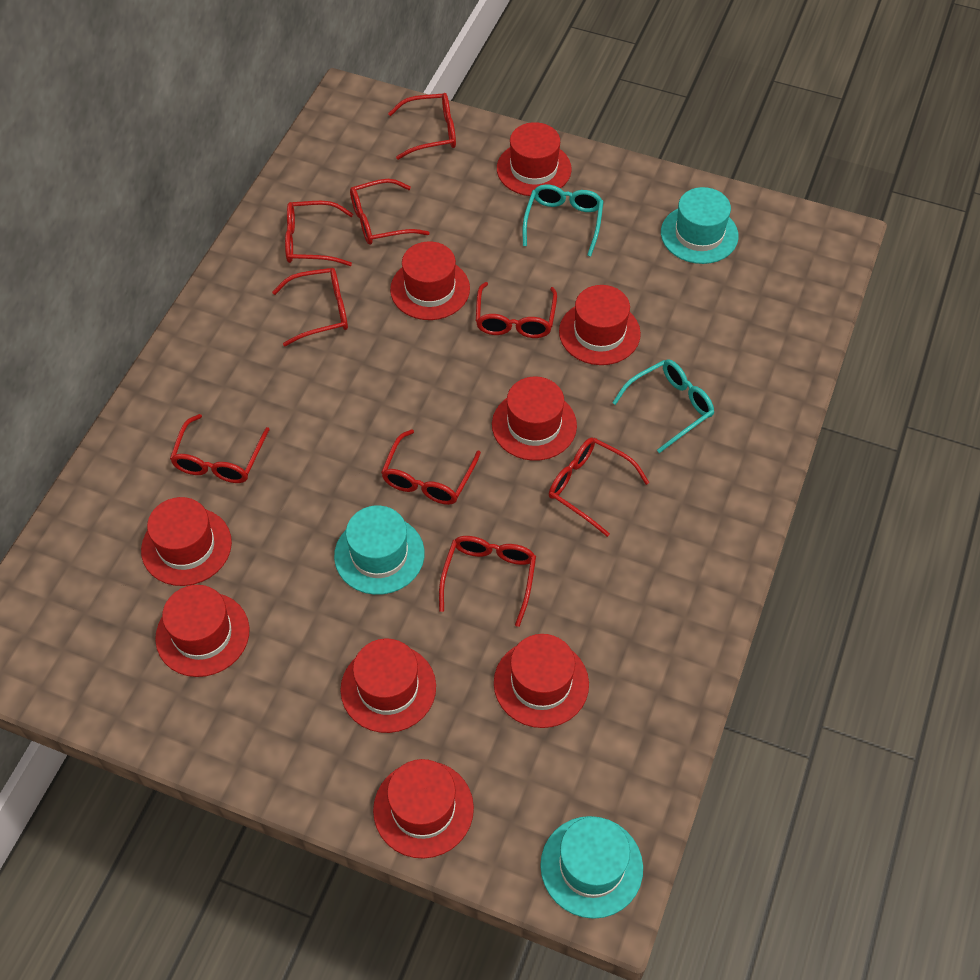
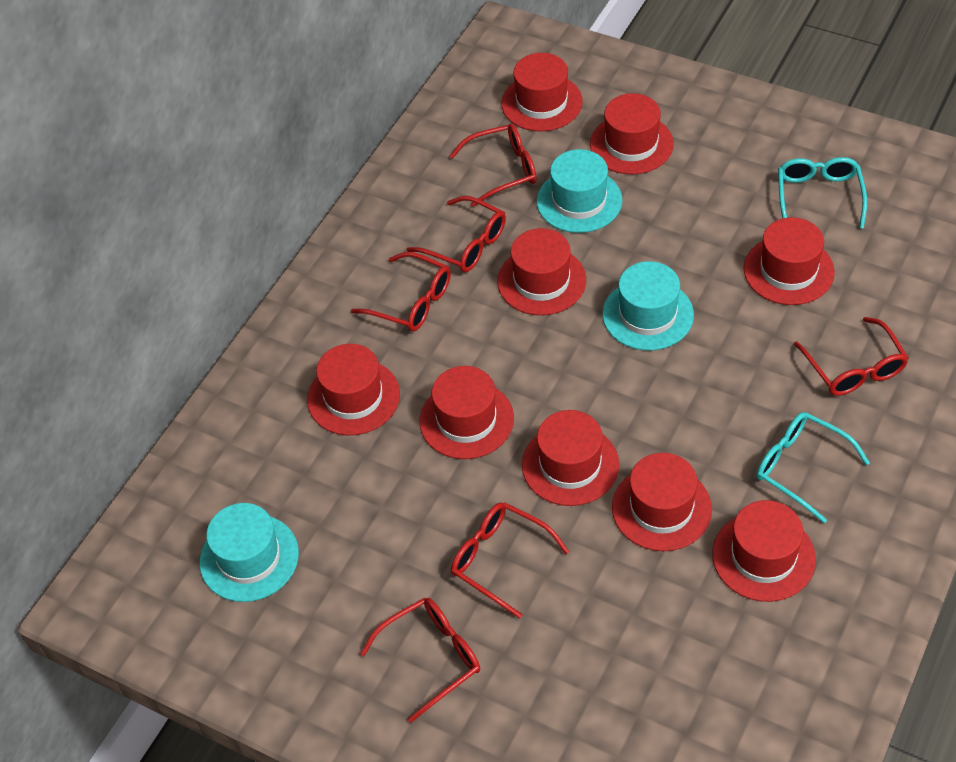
red glasses: 9 -> 6

